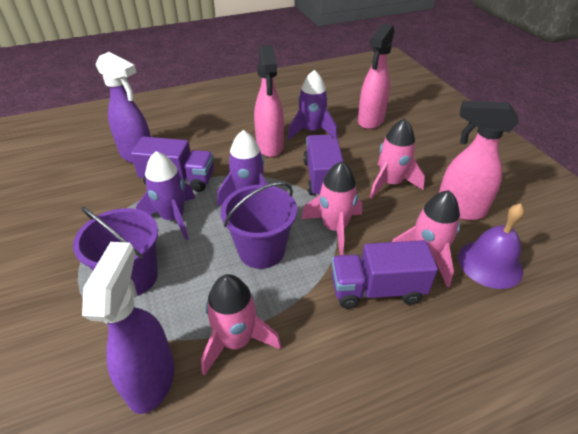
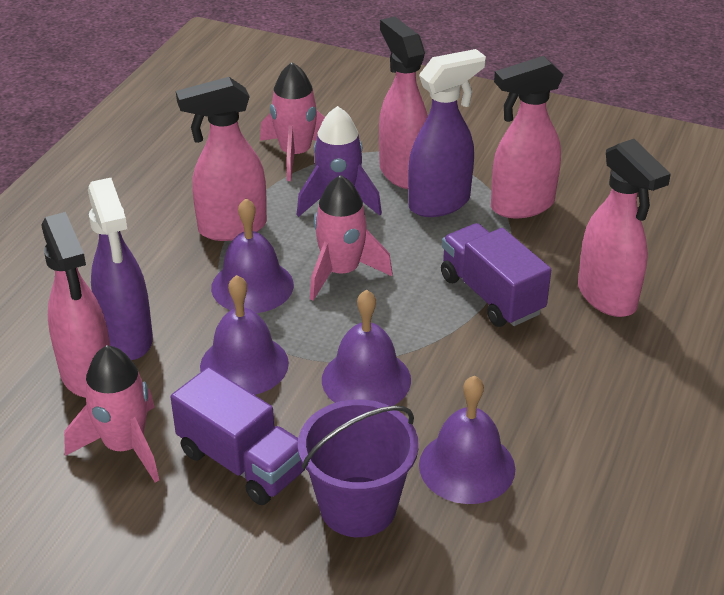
pink rocket: 4 -> 3
pink spray bottle: 3 -> 5
purple bell: 1 -> 4
purple bucket: 2 -> 1
purple rocket: 3 -> 1
purple truck: 3 -> 2

